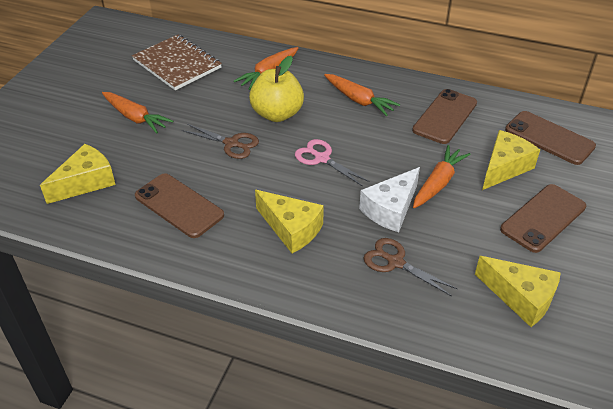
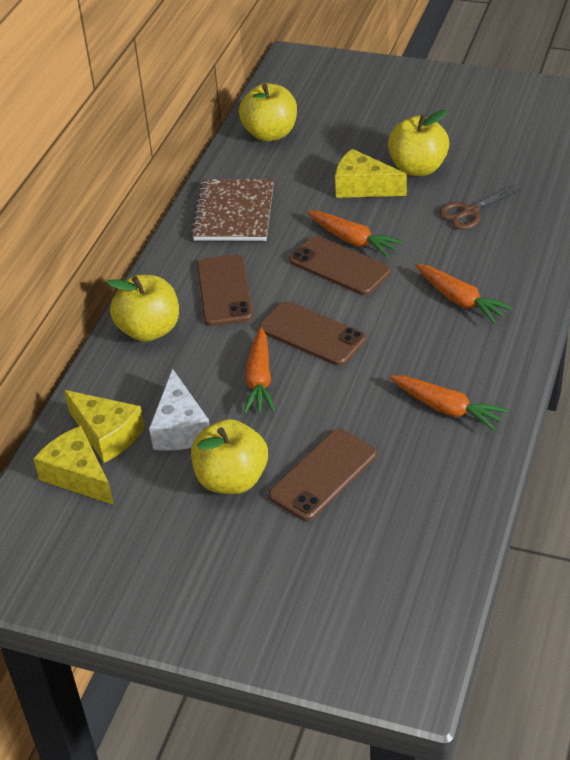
brown scissors: 2 -> 1
pink scissors: 1 -> 0
yellow apple: 1 -> 4
yellow cheese: 4 -> 3

